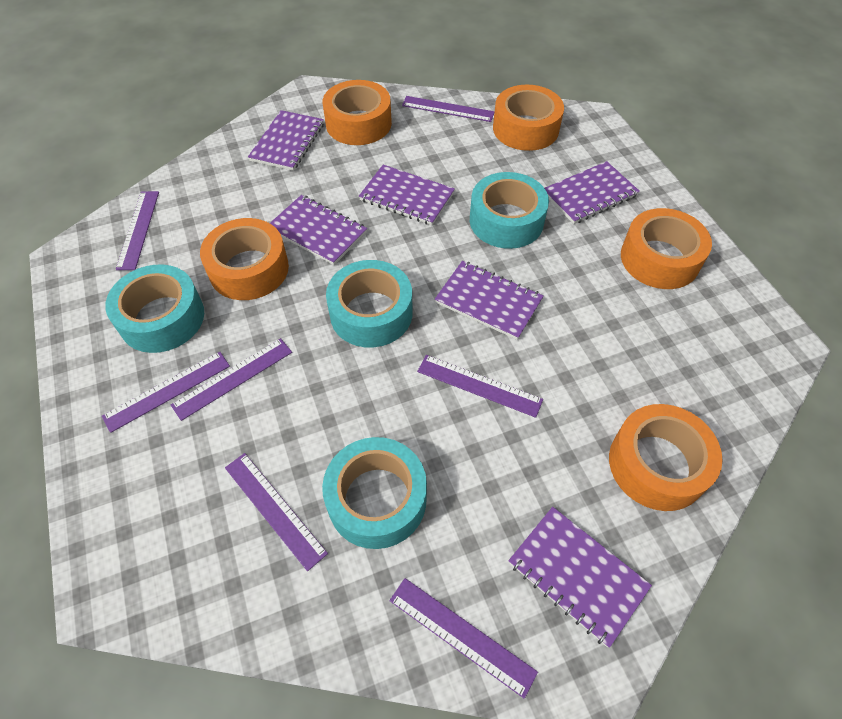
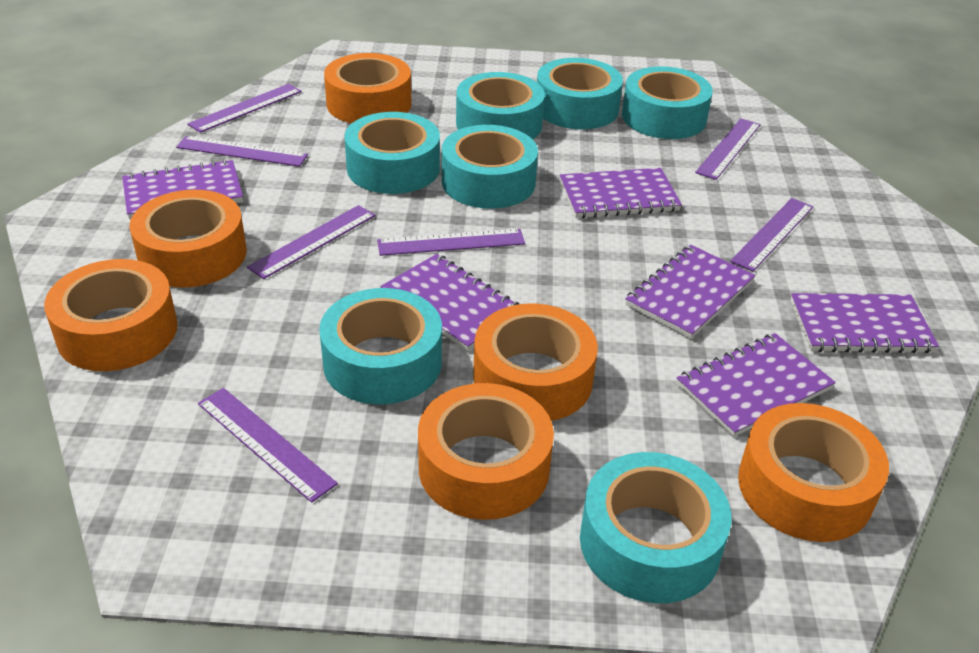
orange tape: 5 -> 6
turquoise tape: 4 -> 7

